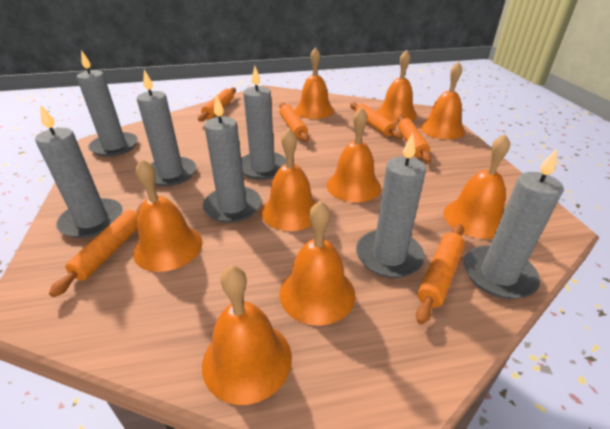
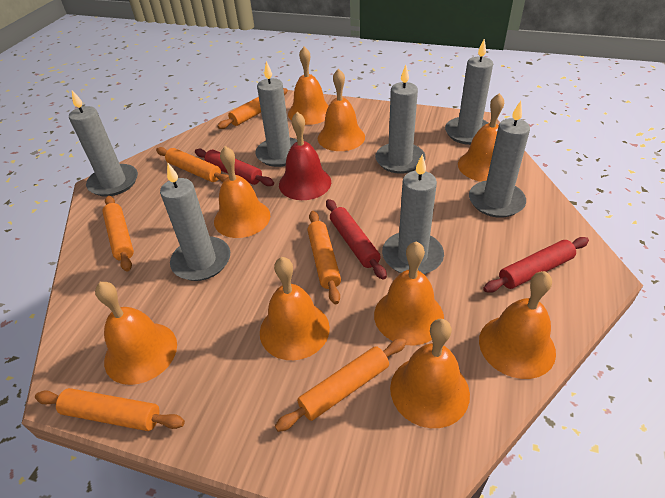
red bell: 0 -> 1
red rolling pin: 0 -> 3

